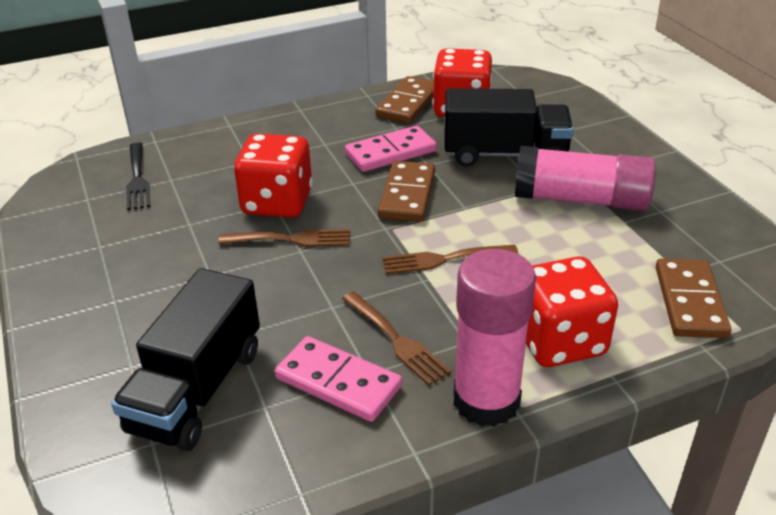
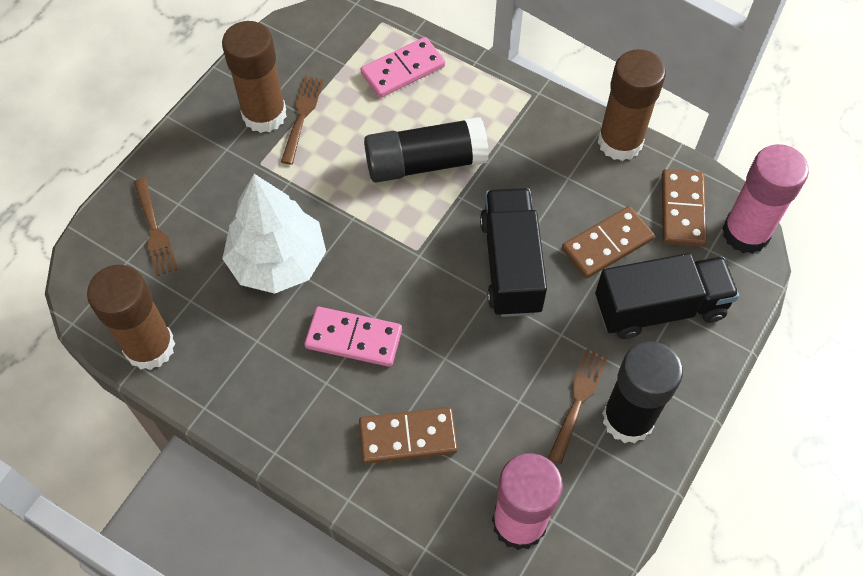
black fork: 1 -> 0
black glue stick: 0 -> 2
brown glue stick: 0 -> 3
red dice: 3 -> 0
white tree: 0 -> 1

